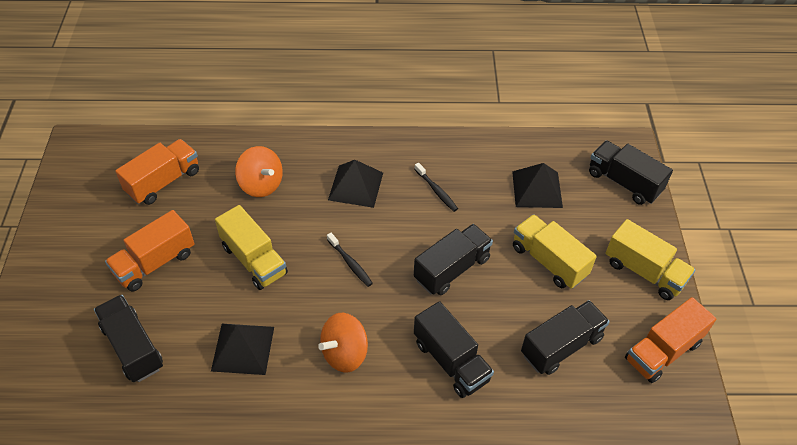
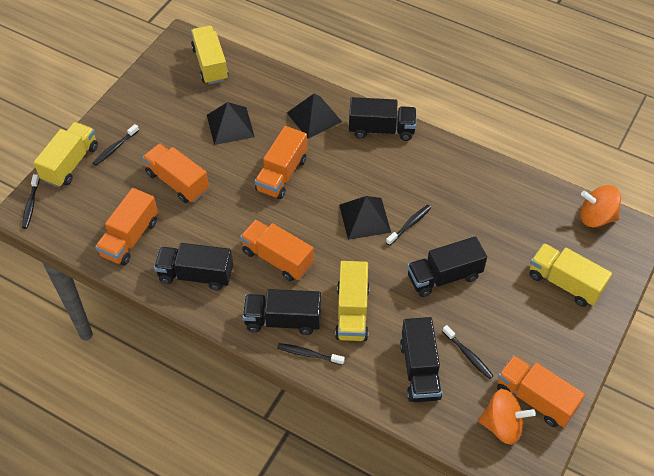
black toothbrush: 2 -> 5
orange truck: 3 -> 5
yellow truck: 3 -> 4

